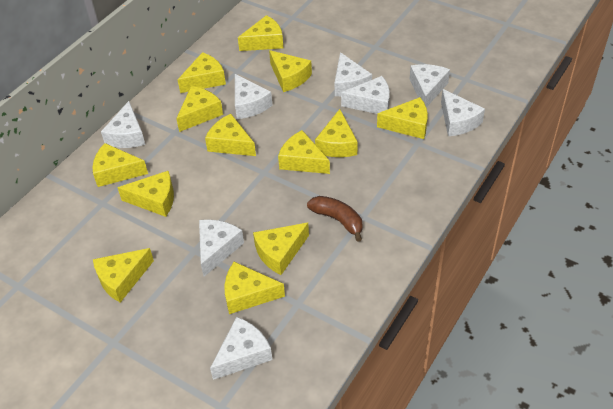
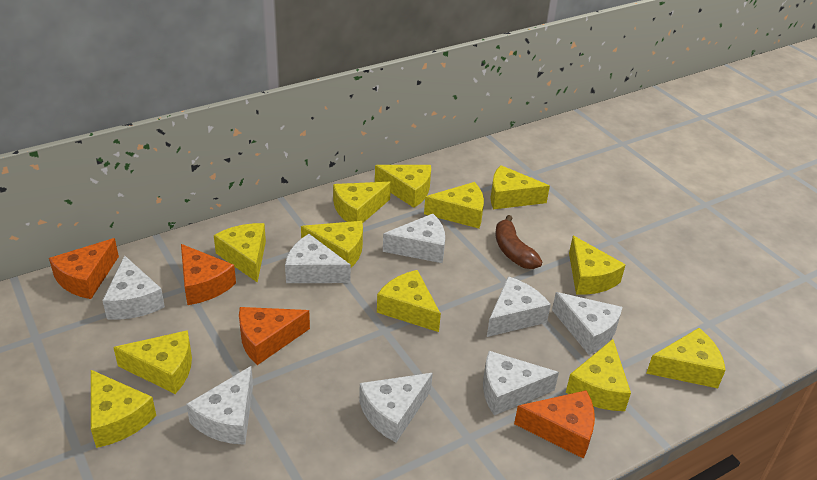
orange cheese: 0 -> 4
yellow cheese: 13 -> 12

